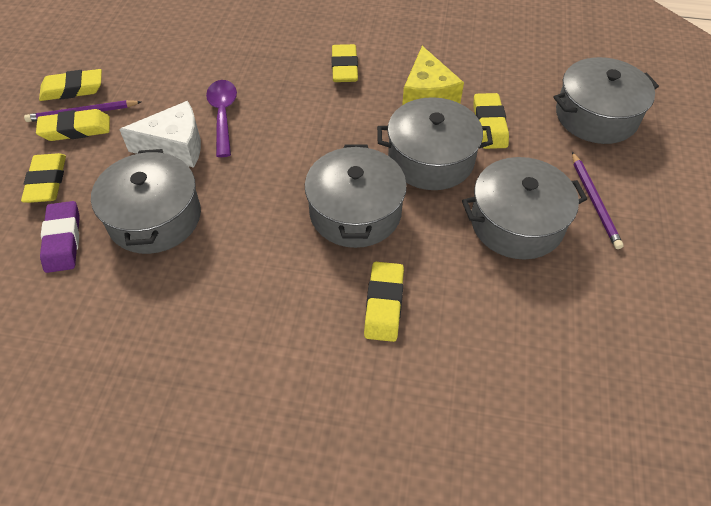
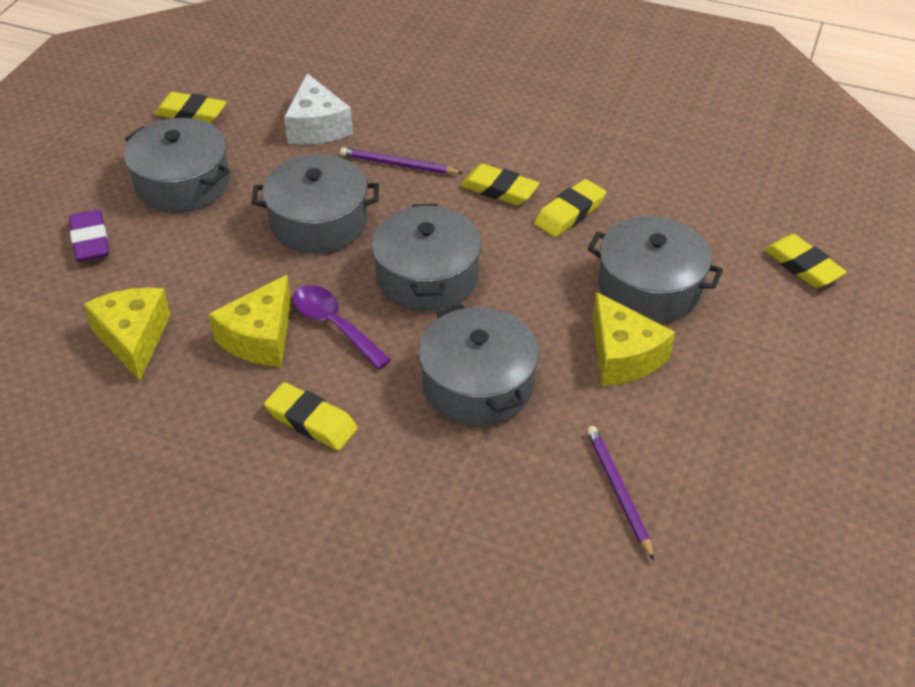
yellow cheese: 1 -> 3
yellow eraser: 6 -> 5

